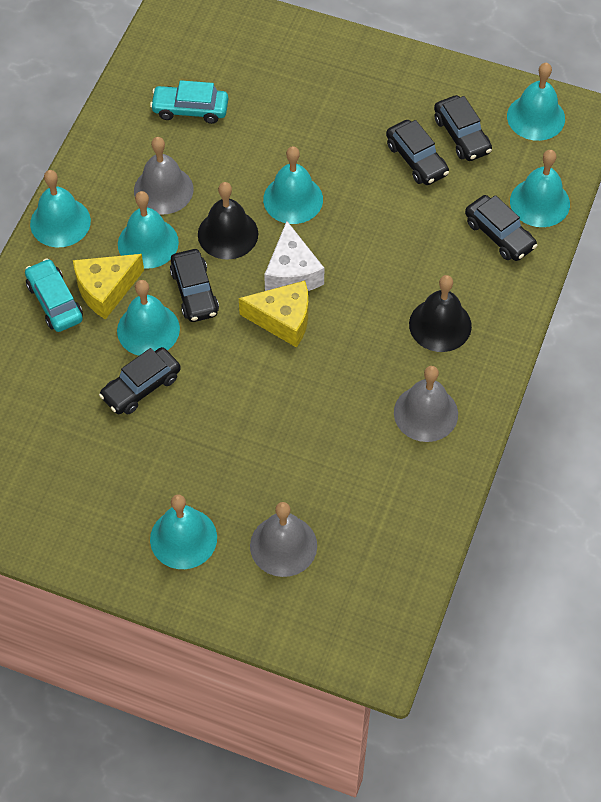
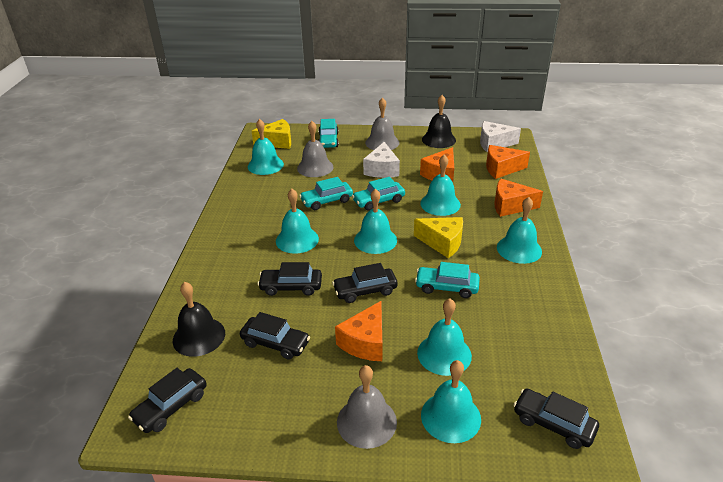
orange cheese: 0 -> 4
turquoise car: 2 -> 4
white cheese: 1 -> 2

